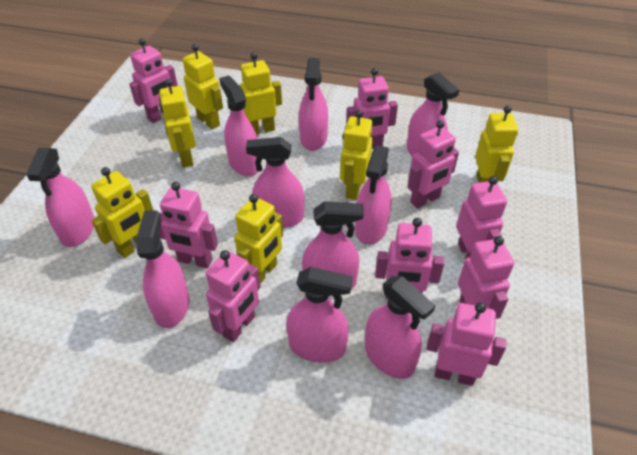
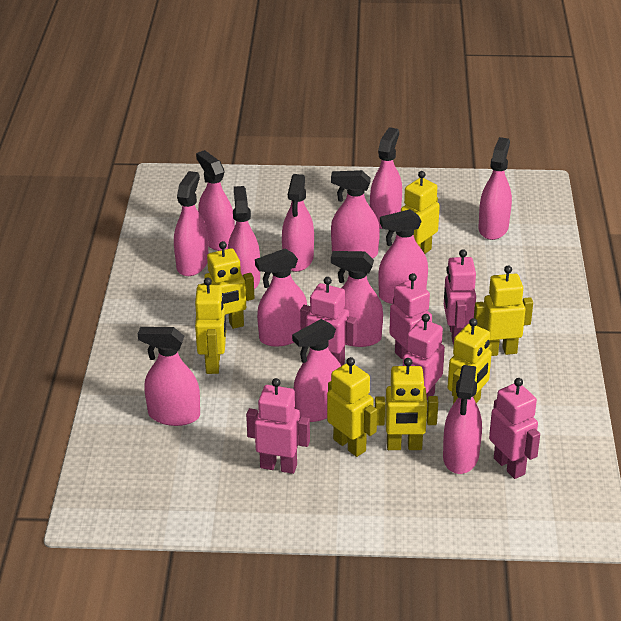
pink robot: 9 -> 6
pink spray bottle: 10 -> 13

